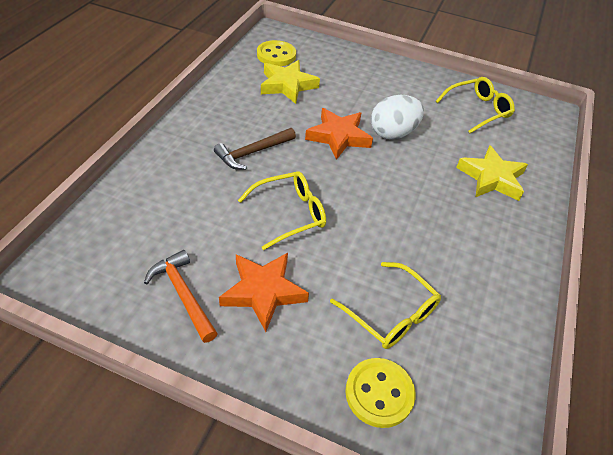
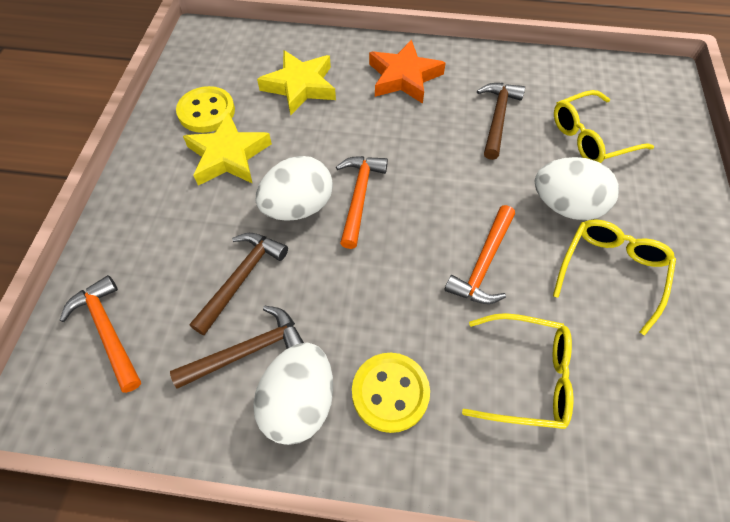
brown hammer: 1 -> 3
orange hammer: 1 -> 3
orange star: 2 -> 1
white egg: 1 -> 3

